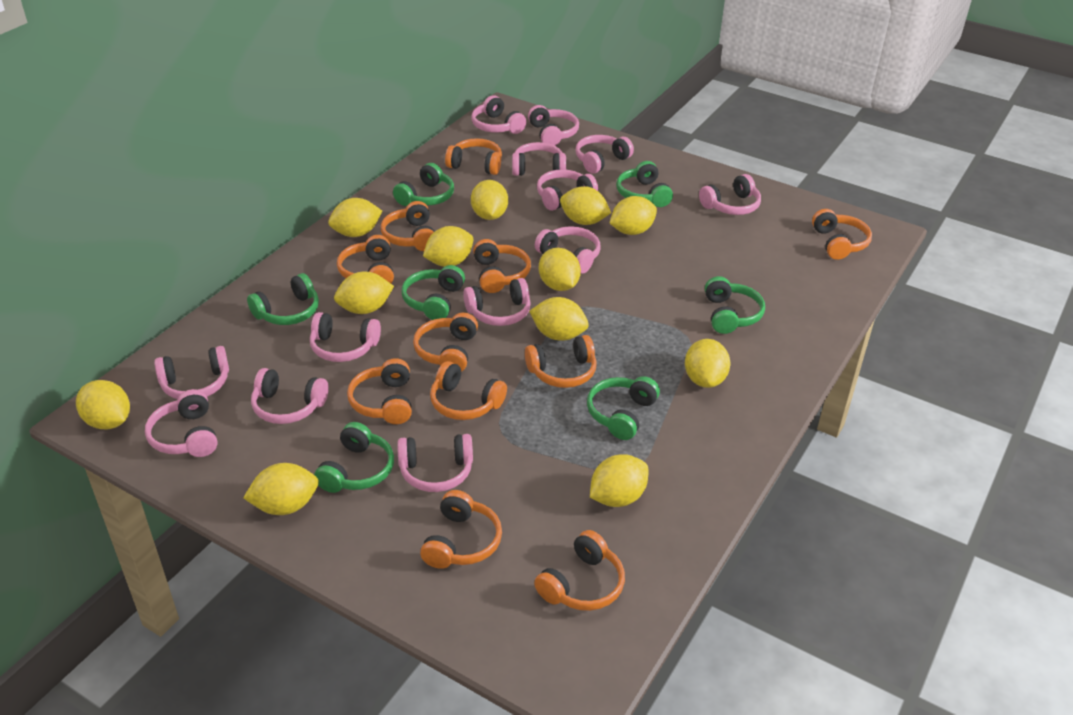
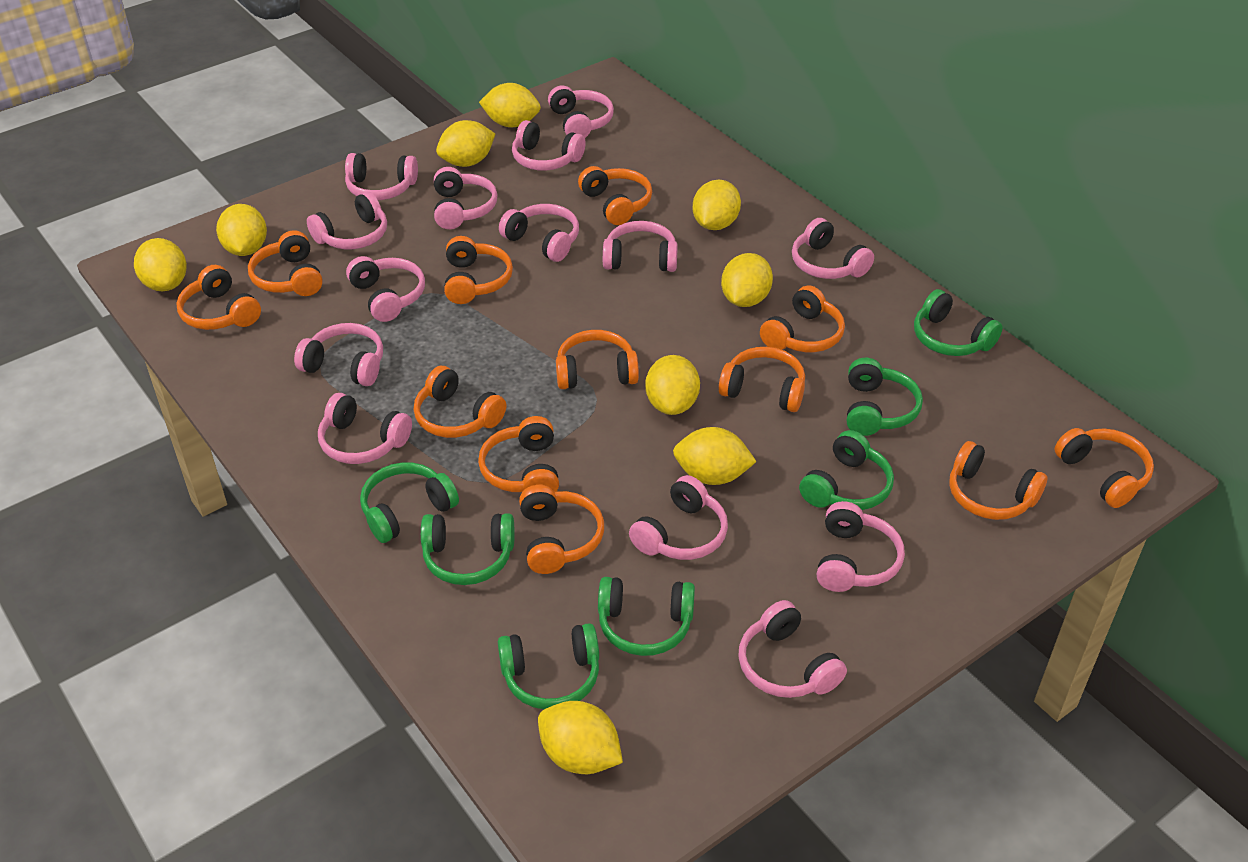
orange headphones: 11 -> 12
pink headphones: 13 -> 14
yellow lemon: 12 -> 9

